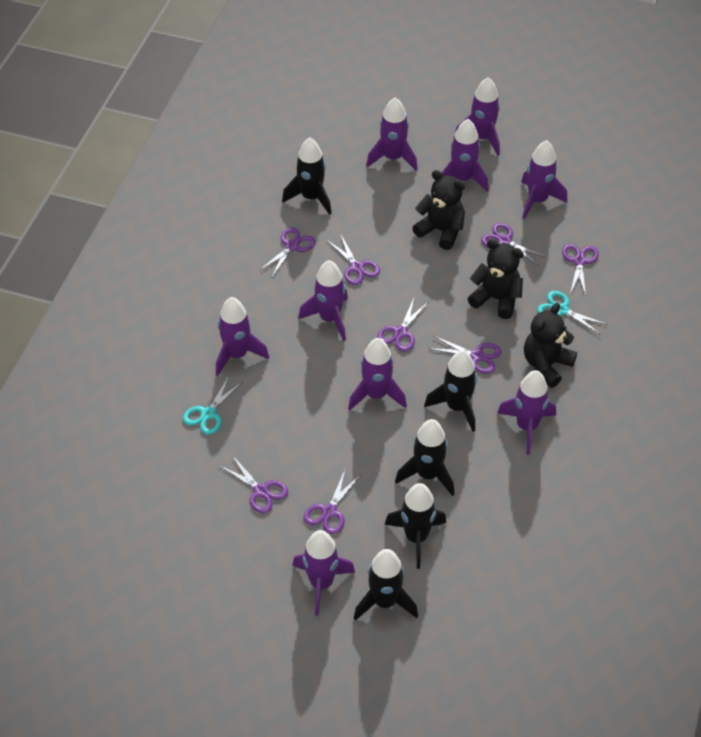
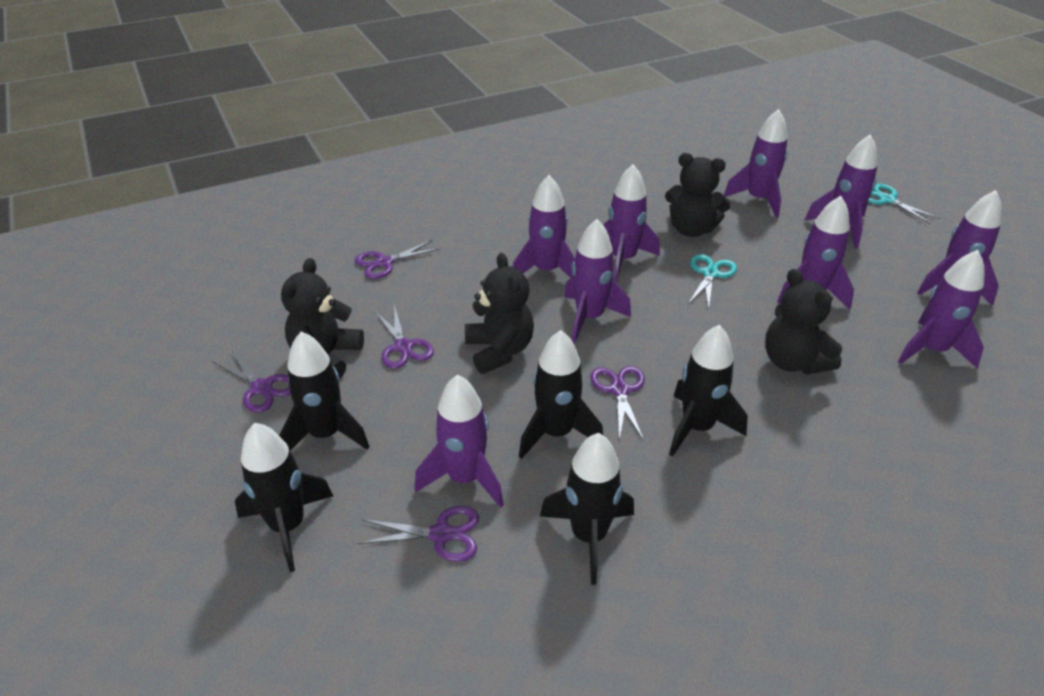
black teddy bear: 3 -> 4
purple scissors: 8 -> 5

